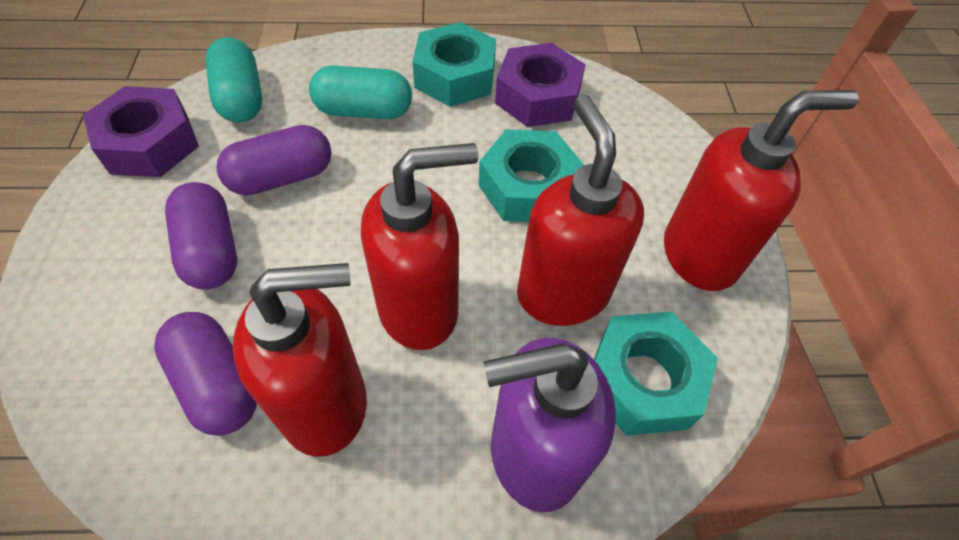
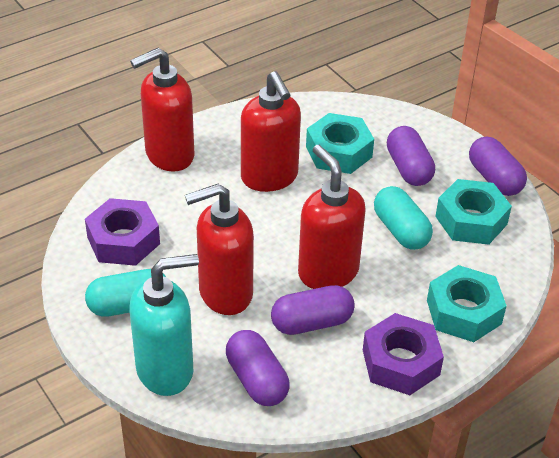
purple capsule: 3 -> 4
purple soap dispenser: 1 -> 0
turquoise soap dispenser: 0 -> 1

